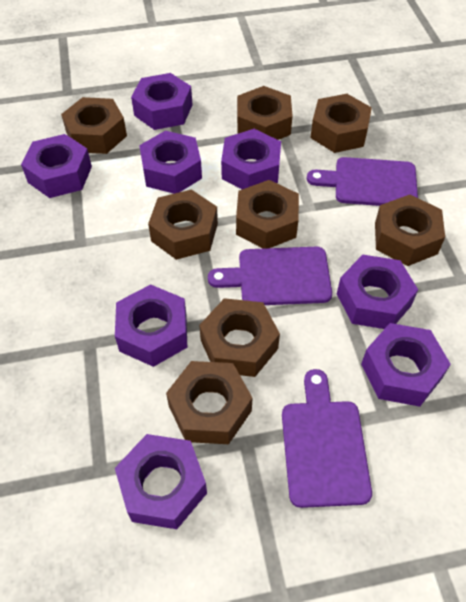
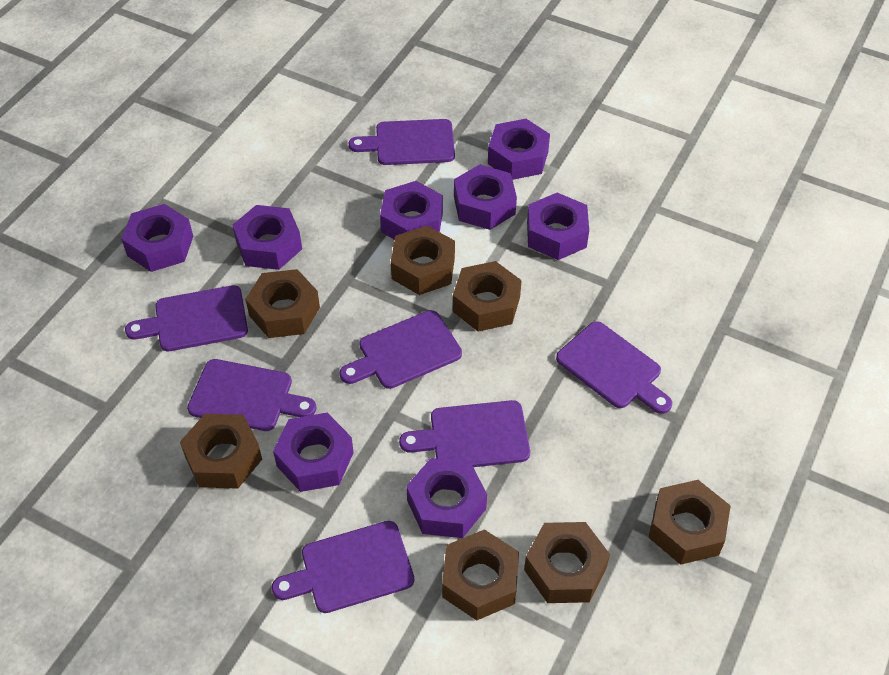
brown nut: 8 -> 7
purple cutting board: 3 -> 7

